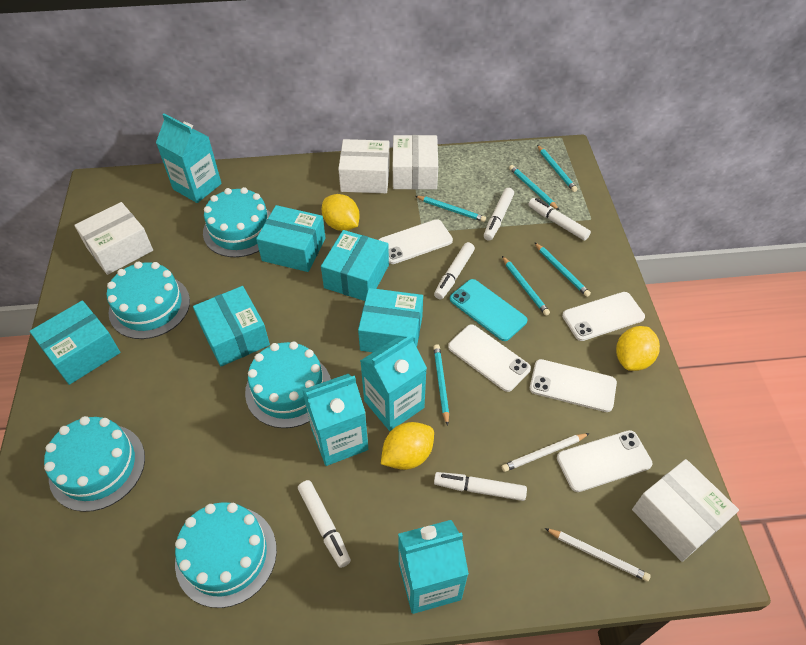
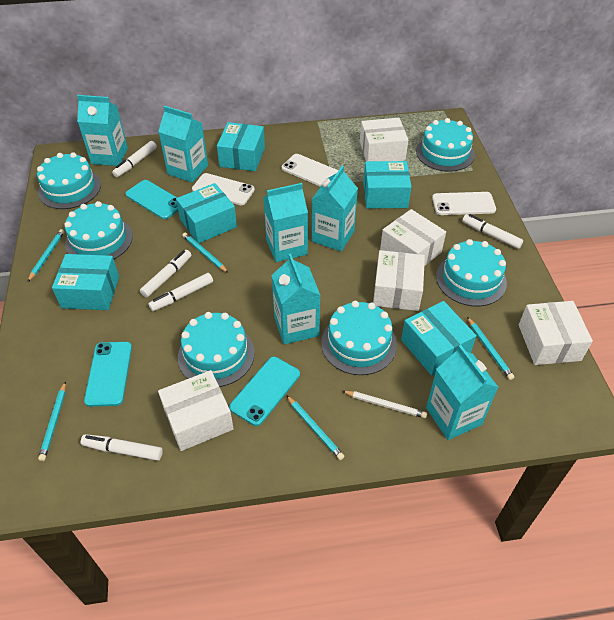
turquoise cake: 5 -> 6
turquoise carton: 4 -> 6
turquoise pencil: 6 -> 5
turquoise phone: 1 -> 3
white box: 4 -> 5
white pencil: 2 -> 1
white phone: 5 -> 3
yellow lemon: 3 -> 0

